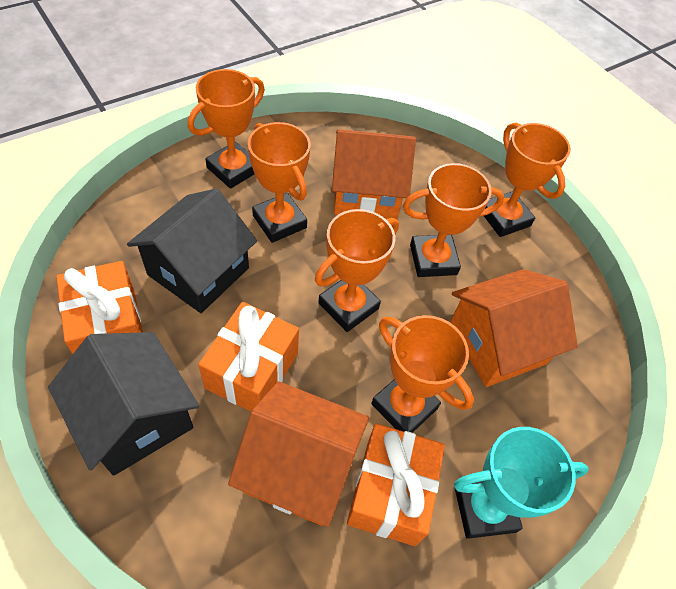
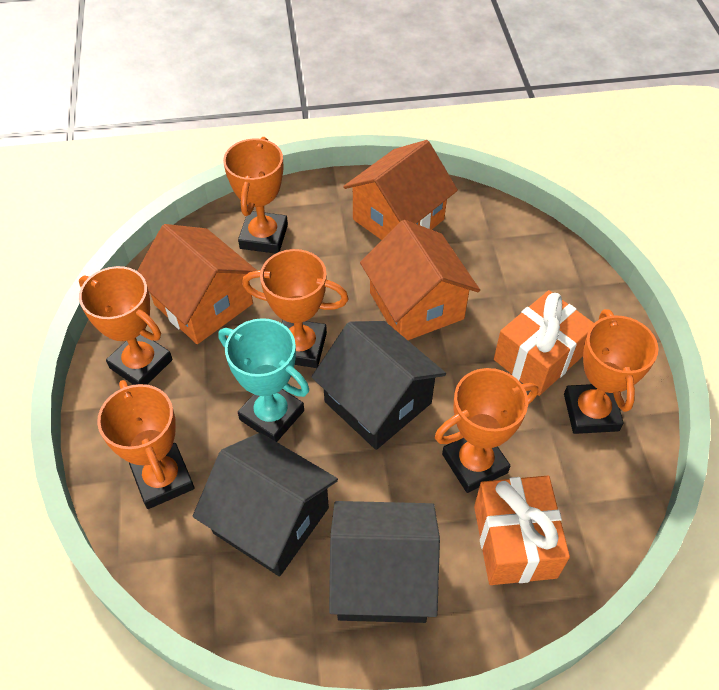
black house: 2 -> 3
orange gift: 3 -> 2

